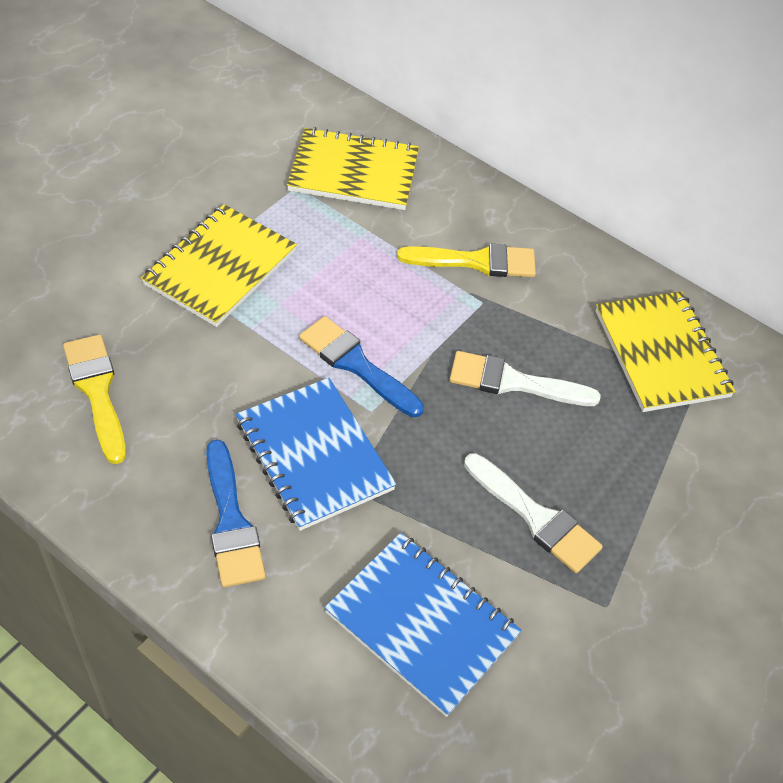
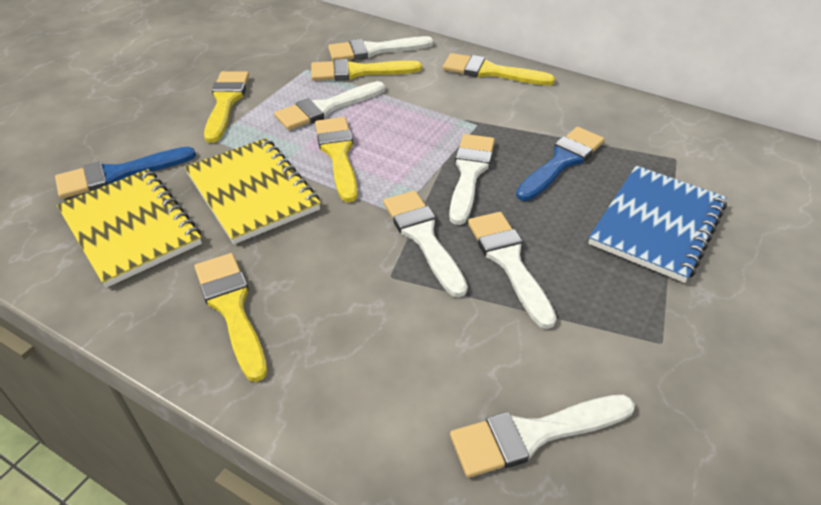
blue notebook: 2 -> 1
white brush: 2 -> 6
yellow brush: 2 -> 5
yellow notebook: 3 -> 2

